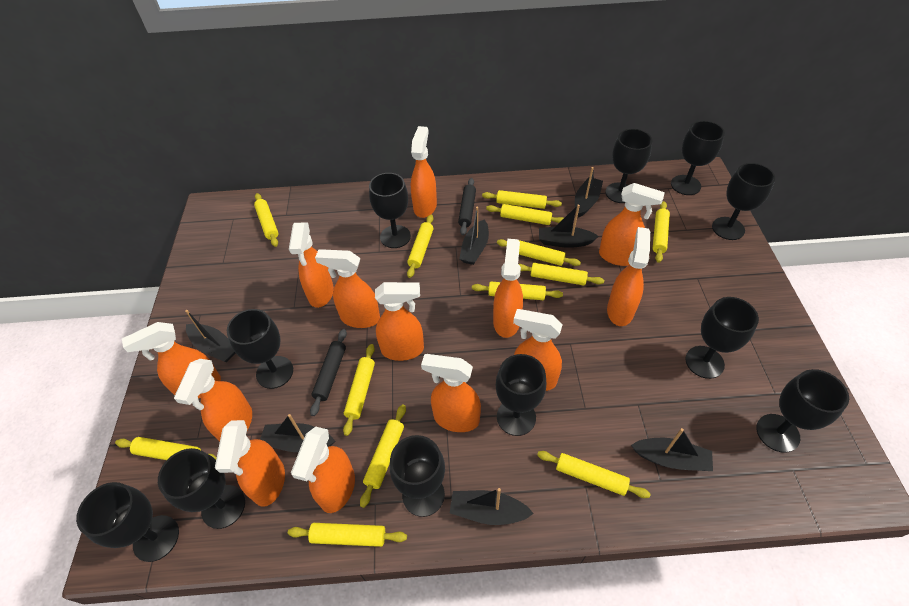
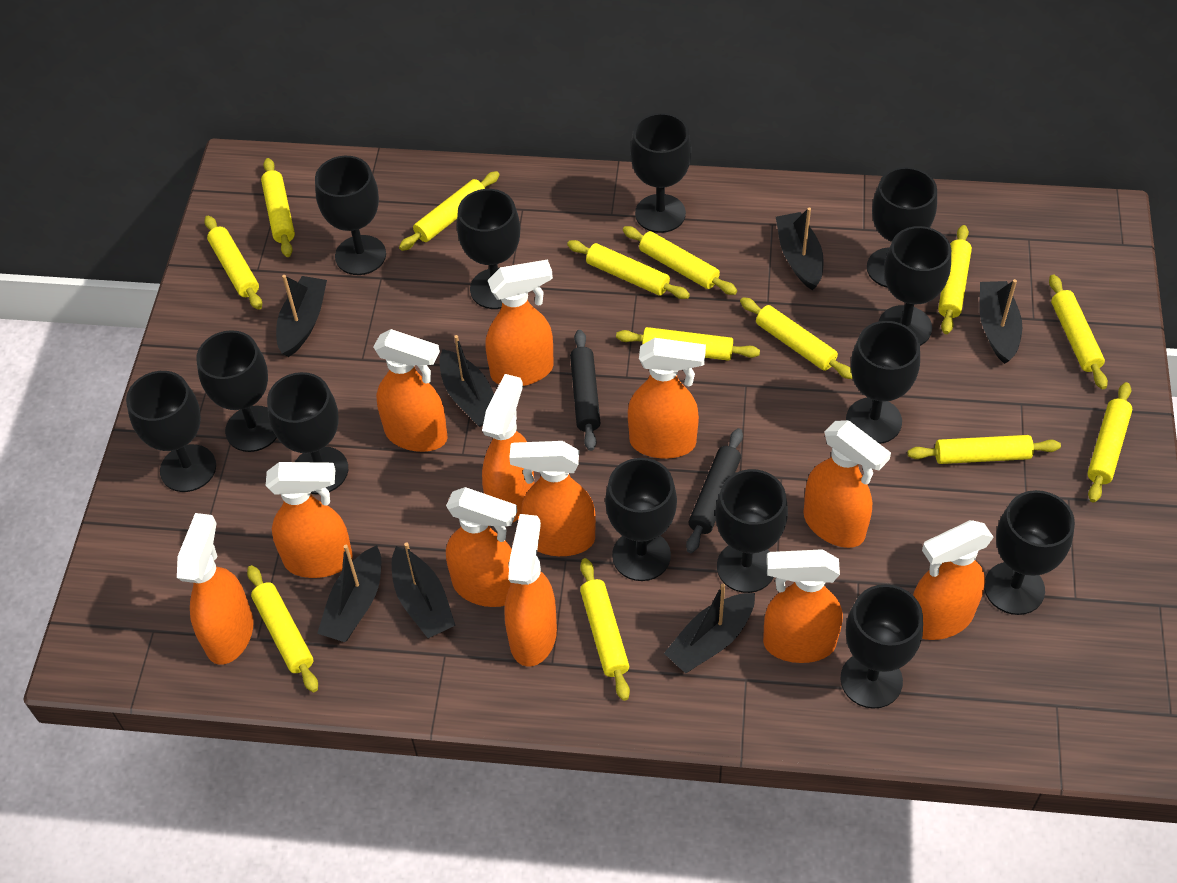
black goblet: 11 -> 13
orange spray bottle: 13 -> 12

